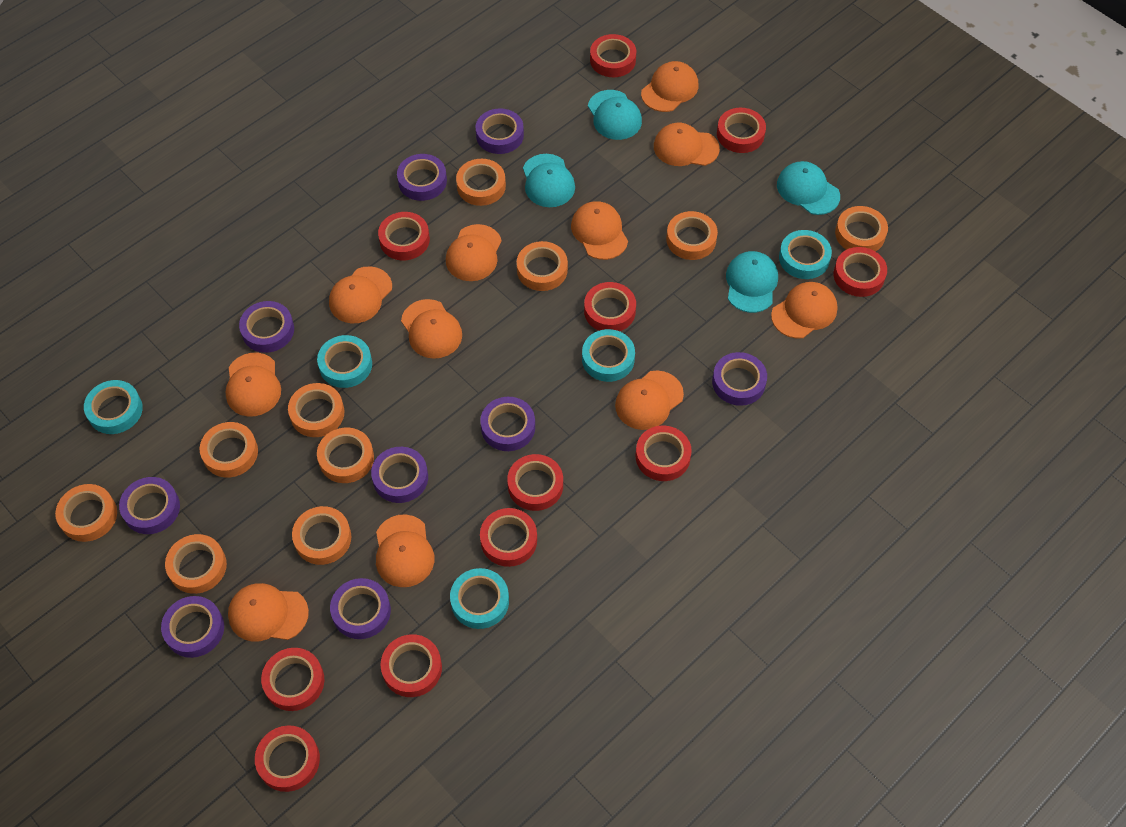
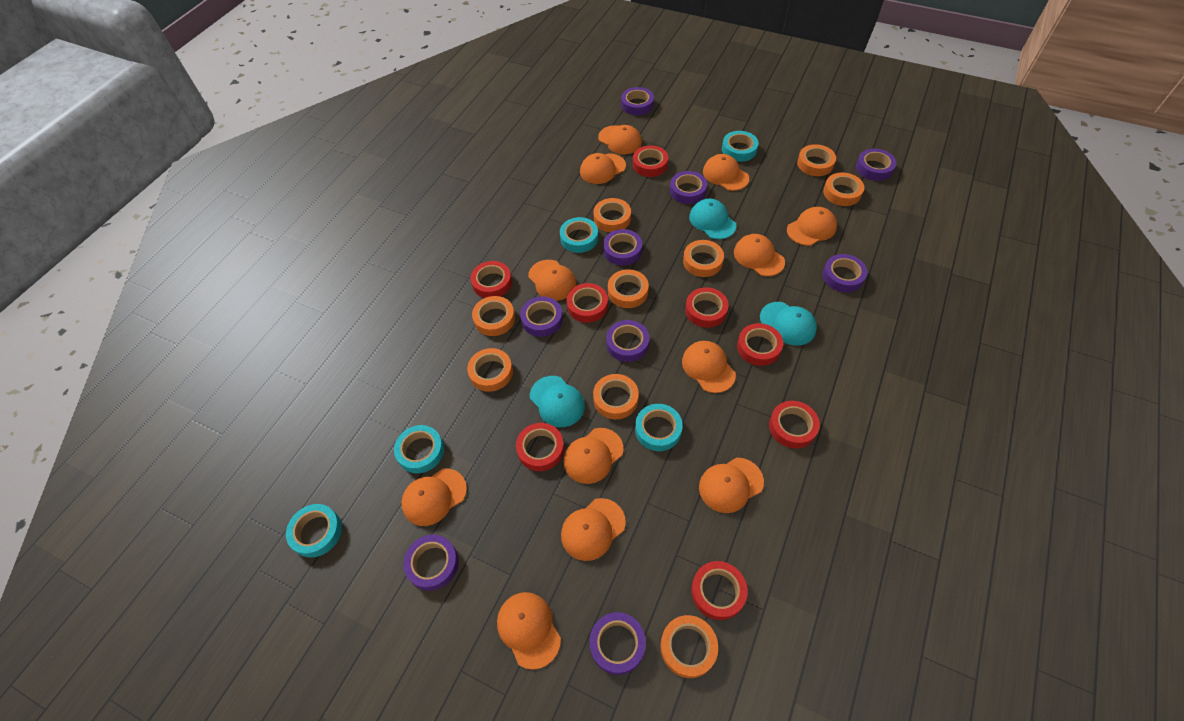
orange cap: 11 -> 12
orange tape: 10 -> 9
red tape: 11 -> 8
turquoise cap: 4 -> 3

